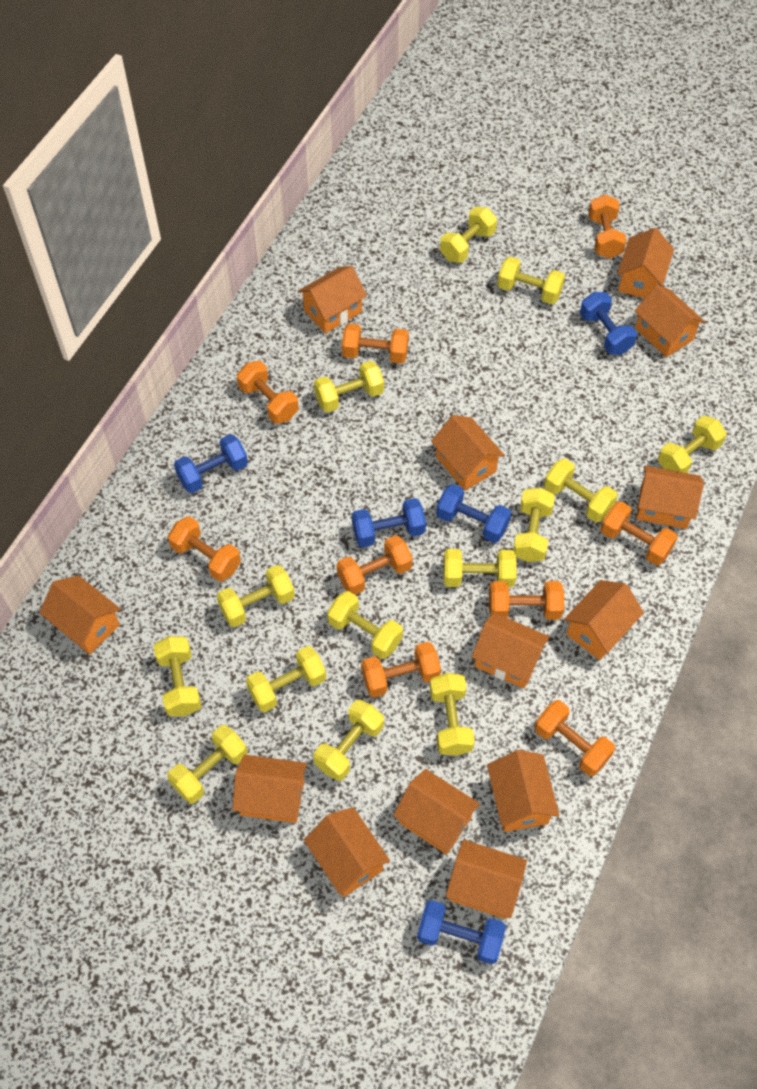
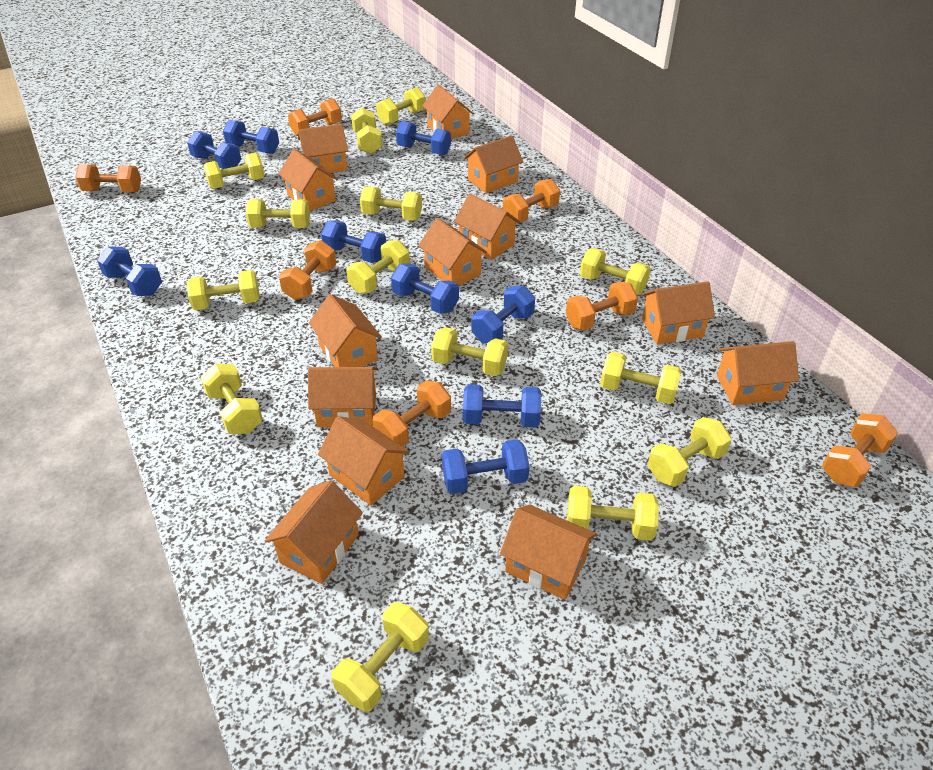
blue dumbbell: 5 -> 9
orange dumbbell: 9 -> 7

